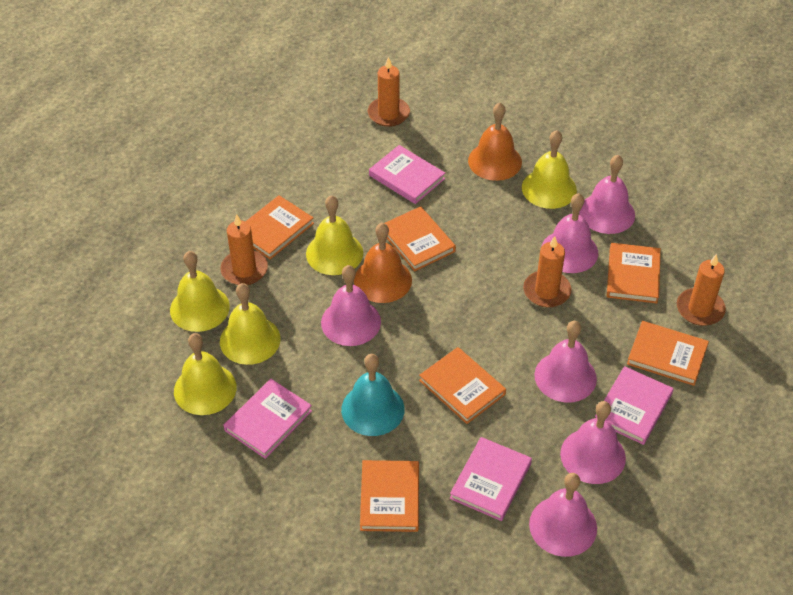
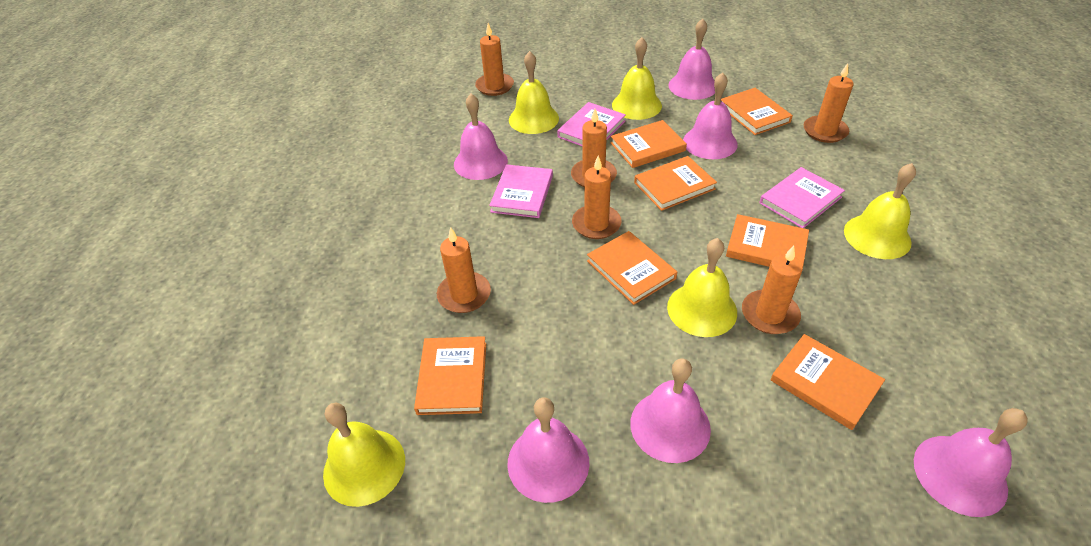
orange bell: 2 -> 0
orange book: 6 -> 7
orange candle: 4 -> 6
pink book: 4 -> 3
turquoise bell: 1 -> 0

